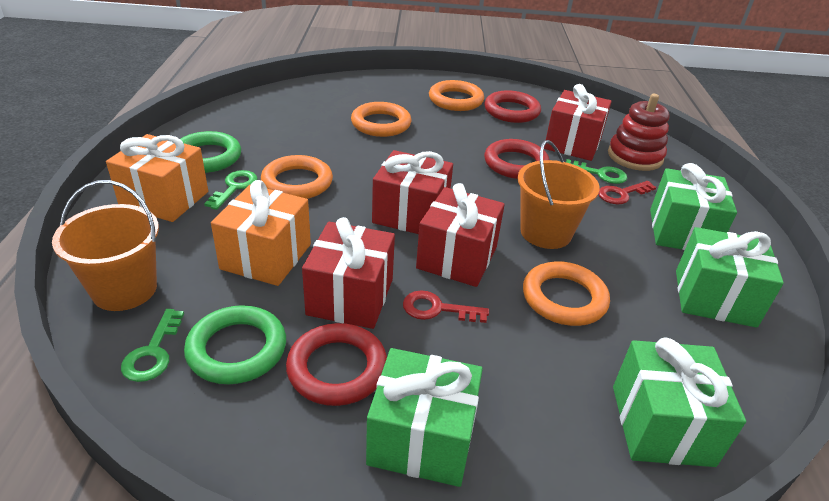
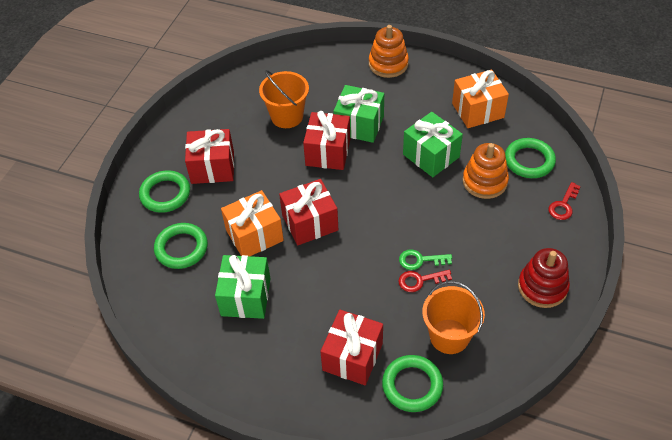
green gift: 4 -> 3
green key: 3 -> 1
green ring: 2 -> 4
orange ring: 4 -> 0
orange stacking toy: 0 -> 2
red ring: 3 -> 0

